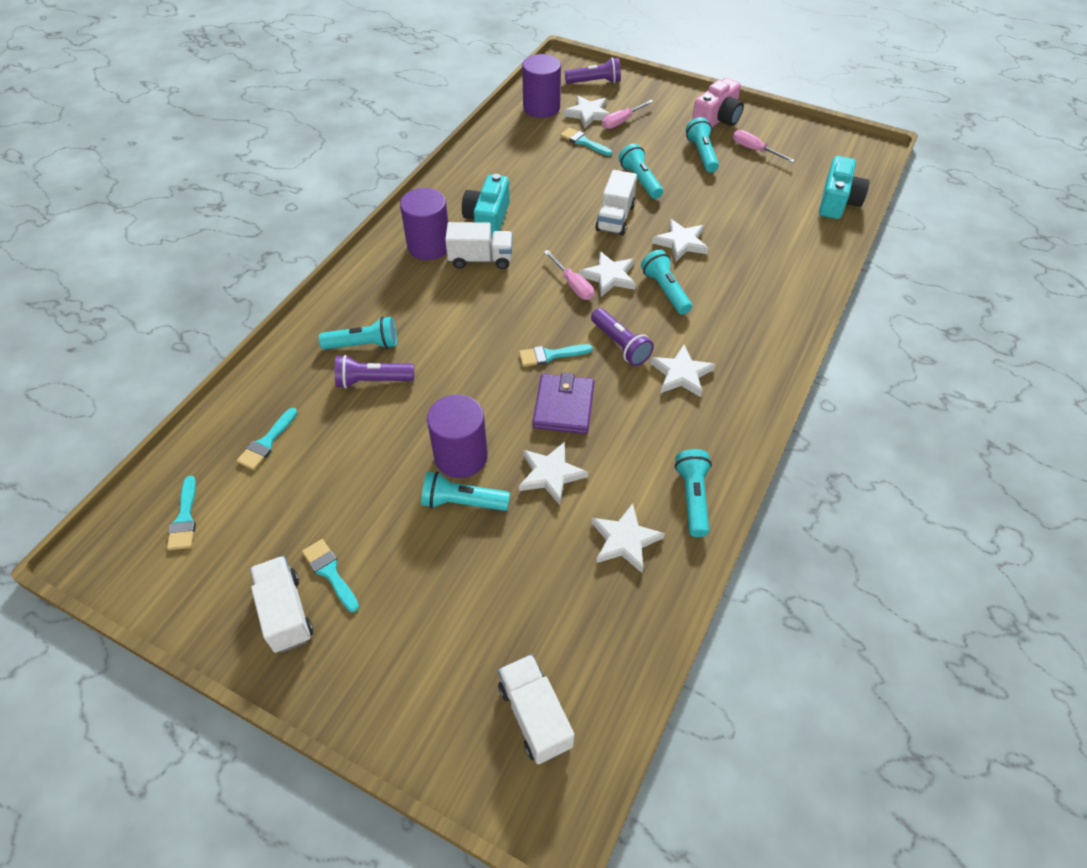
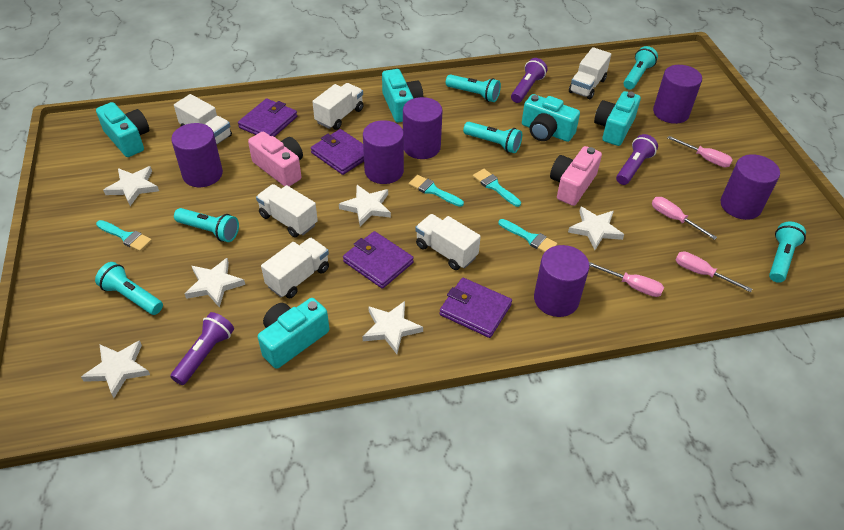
pink camera: 1 -> 2
pink screwdriver: 3 -> 4
purple cylinder: 3 -> 6
purple wallet: 1 -> 4
turquoise brush: 5 -> 4
turquoise camera: 2 -> 5
white truck: 4 -> 6

